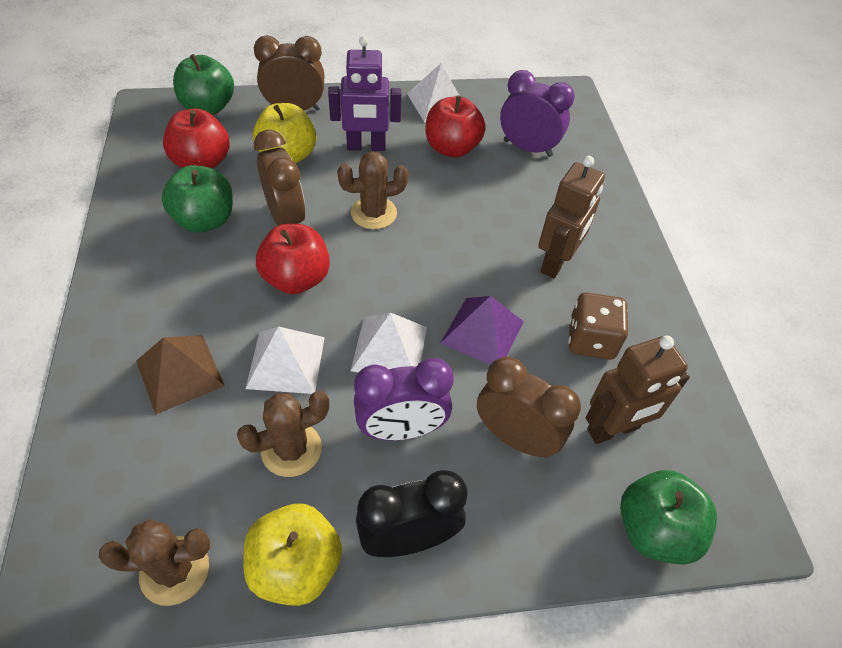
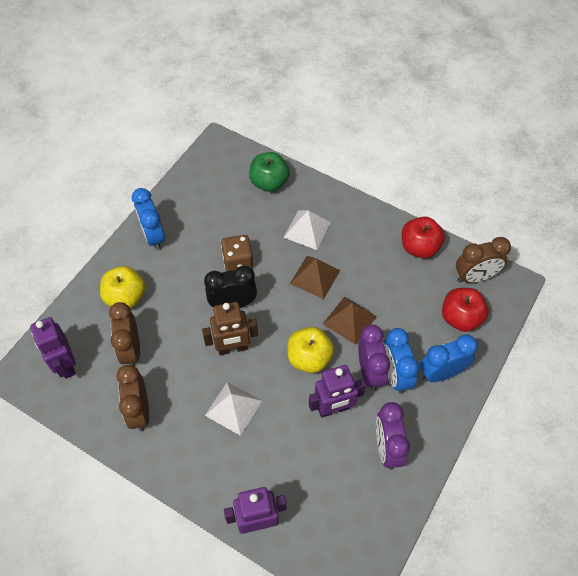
blue clock: 0 -> 3
brown cactus: 3 -> 0
brown pyramid: 1 -> 2
brown robot: 2 -> 1
green apple: 3 -> 1
purple pyramid: 1 -> 0
purple robot: 1 -> 3
red apple: 3 -> 2
white pyramid: 3 -> 2

